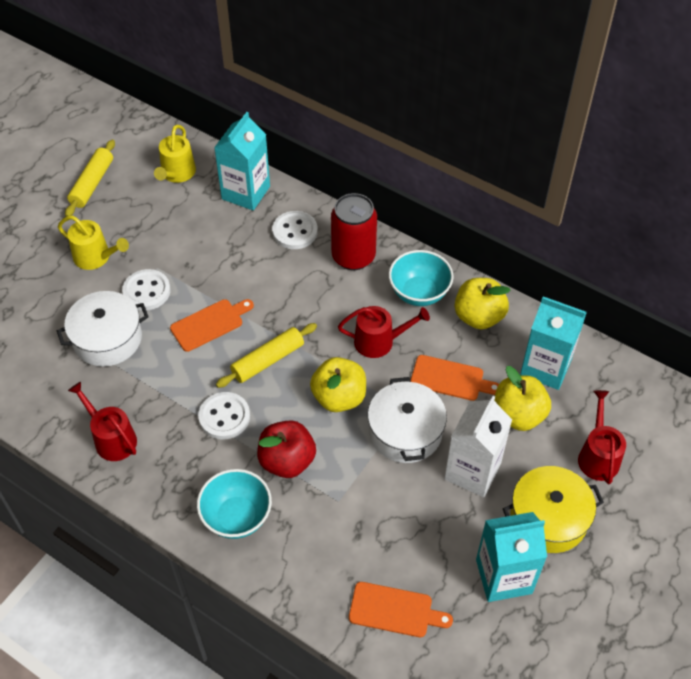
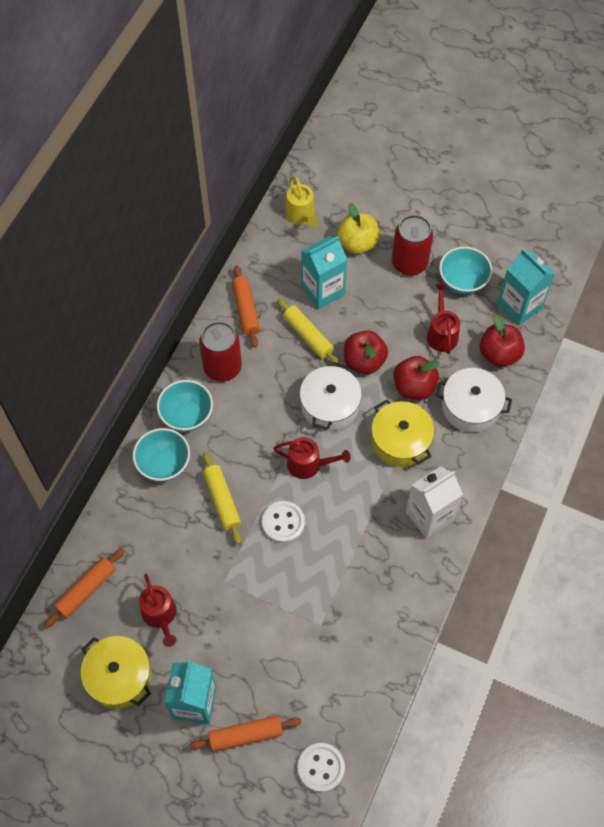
orange cutting board: 3 -> 0
orange rolling pin: 0 -> 3
red apple: 1 -> 3
red can: 1 -> 2
turquoise bowl: 2 -> 3
white button: 3 -> 2
yellow apple: 3 -> 1
yellow pot: 1 -> 2
yellow watering can: 2 -> 1

